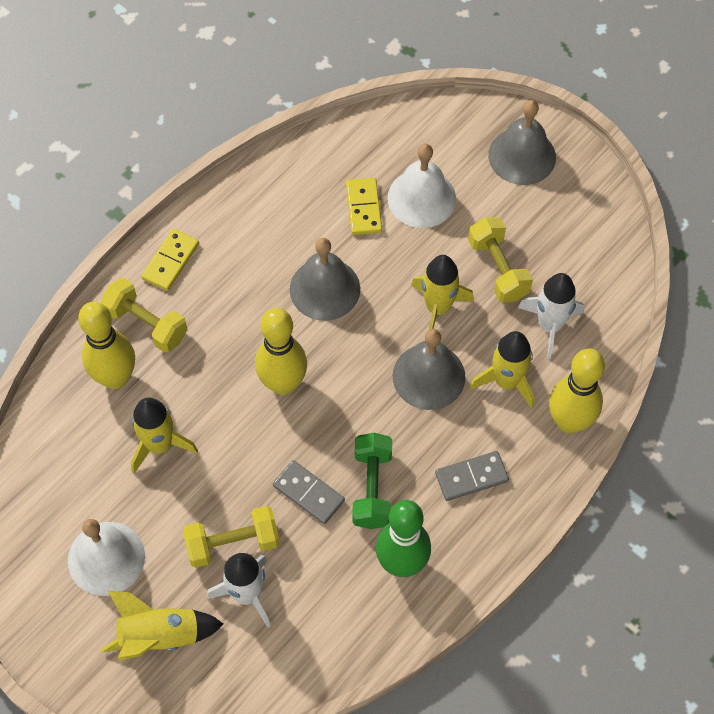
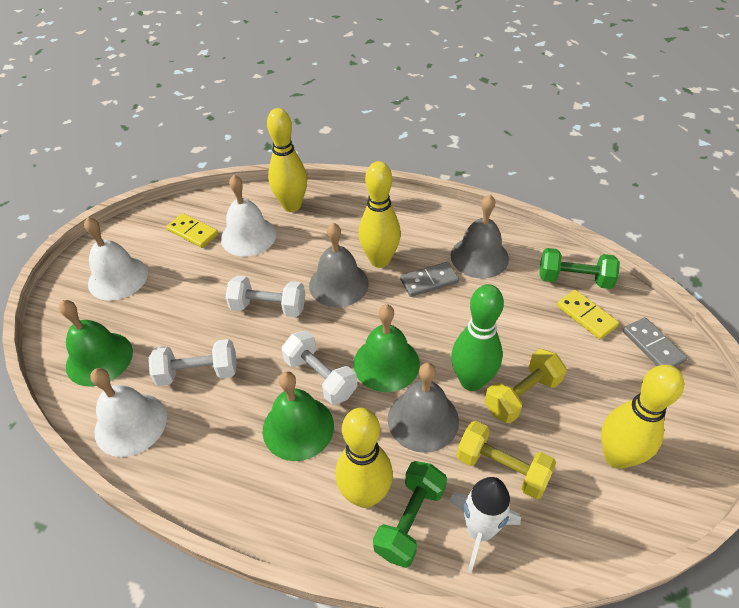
green bell: 0 -> 3
green dumbbell: 1 -> 2
white bell: 2 -> 3
white dumbbell: 0 -> 3
white rocket: 2 -> 1
yellow bowling pin: 3 -> 4
yellow dumbbell: 3 -> 2
yellow rocket: 4 -> 0

